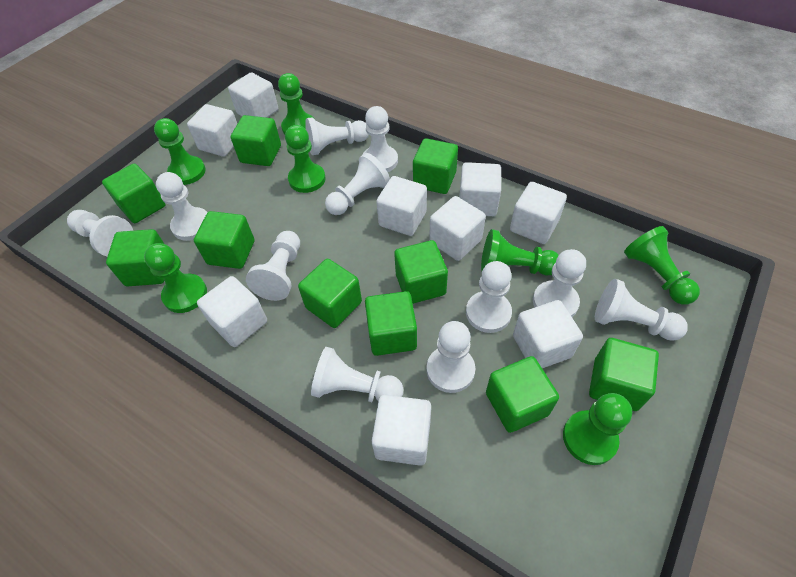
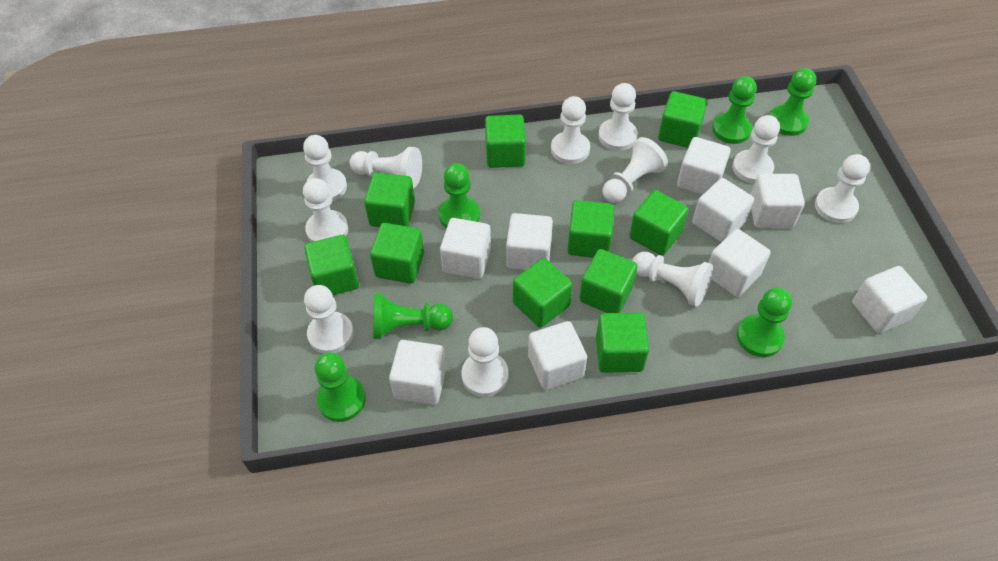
green pawn: 7 -> 6

